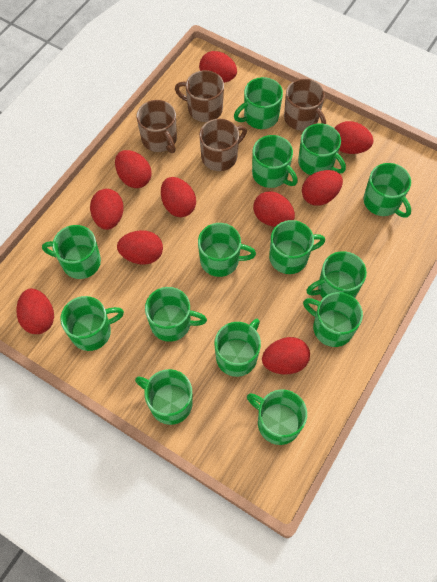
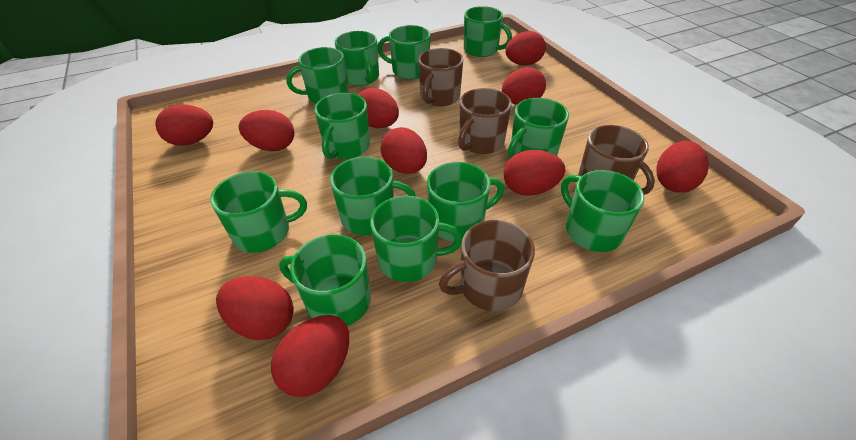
green mug: 14 -> 12

